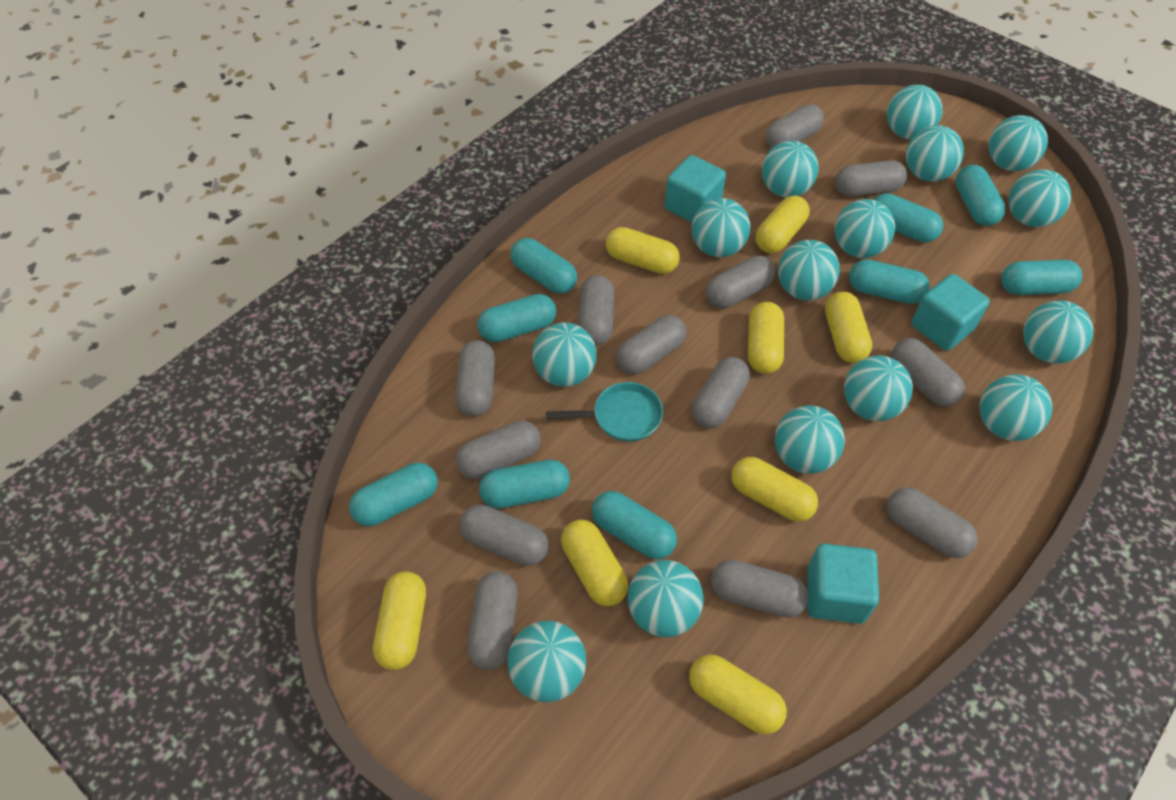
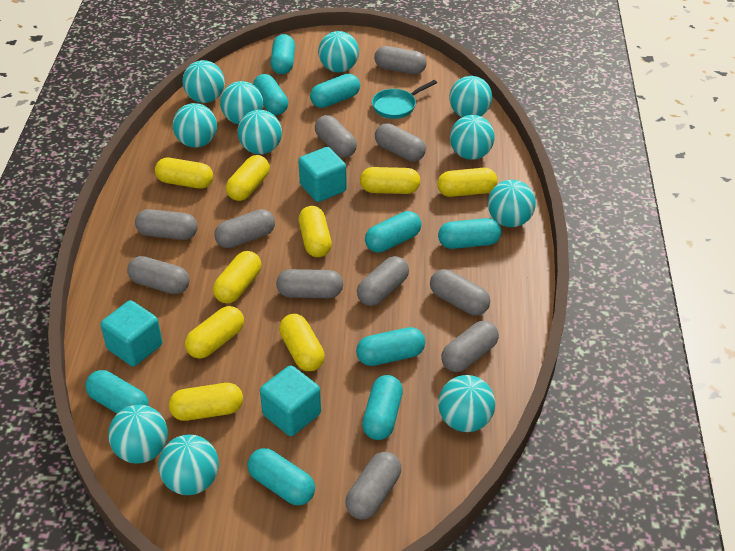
grey capsule: 13 -> 11
turquoise ball: 15 -> 11
yellow capsule: 8 -> 9

